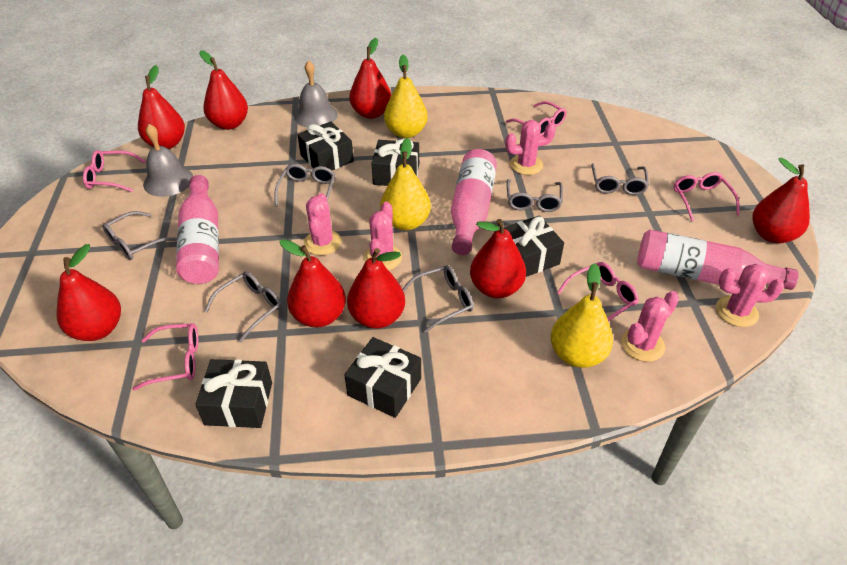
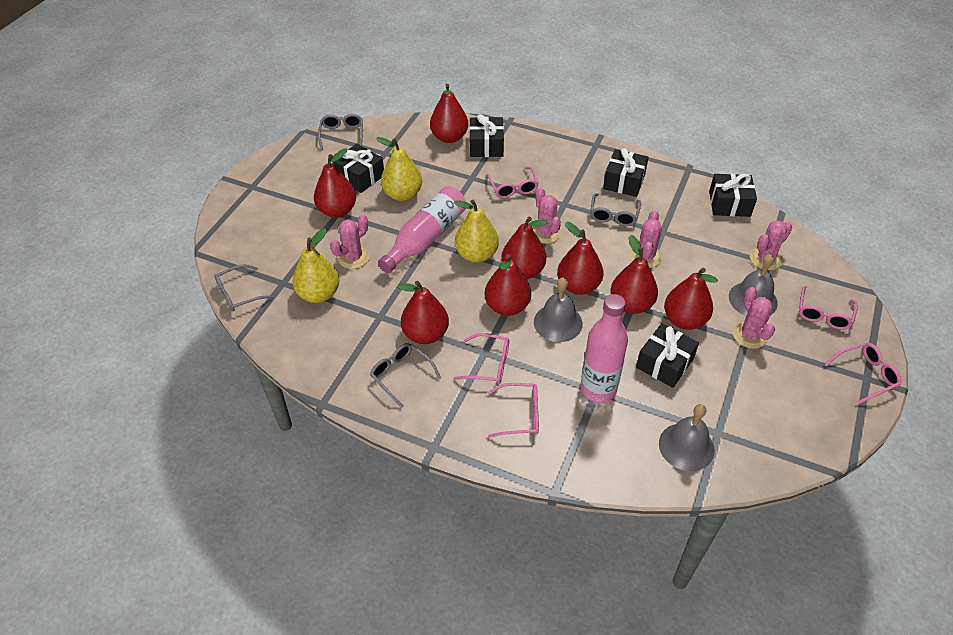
grey bell: 2 -> 3
grey glasses: 6 -> 4
pink bottle: 3 -> 2

